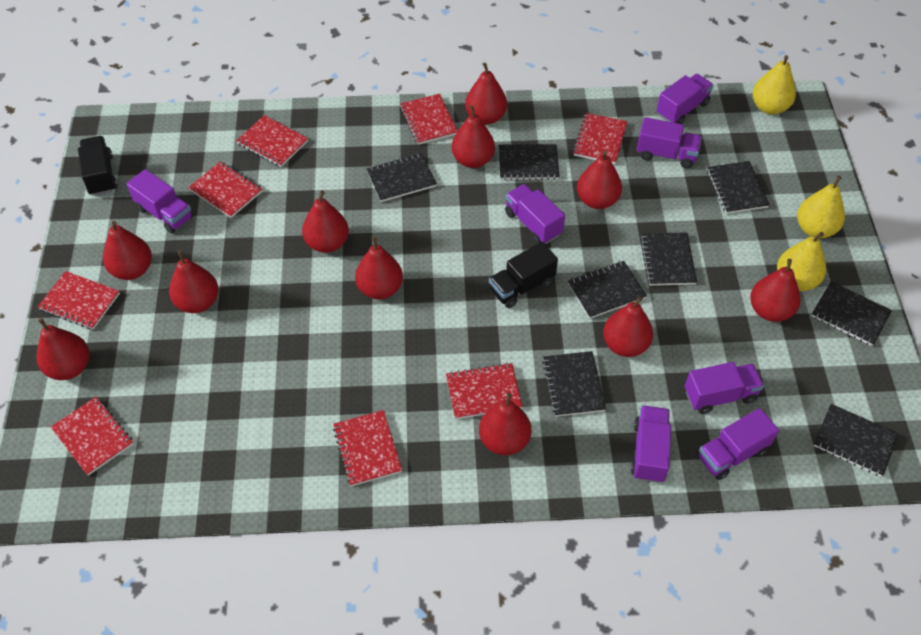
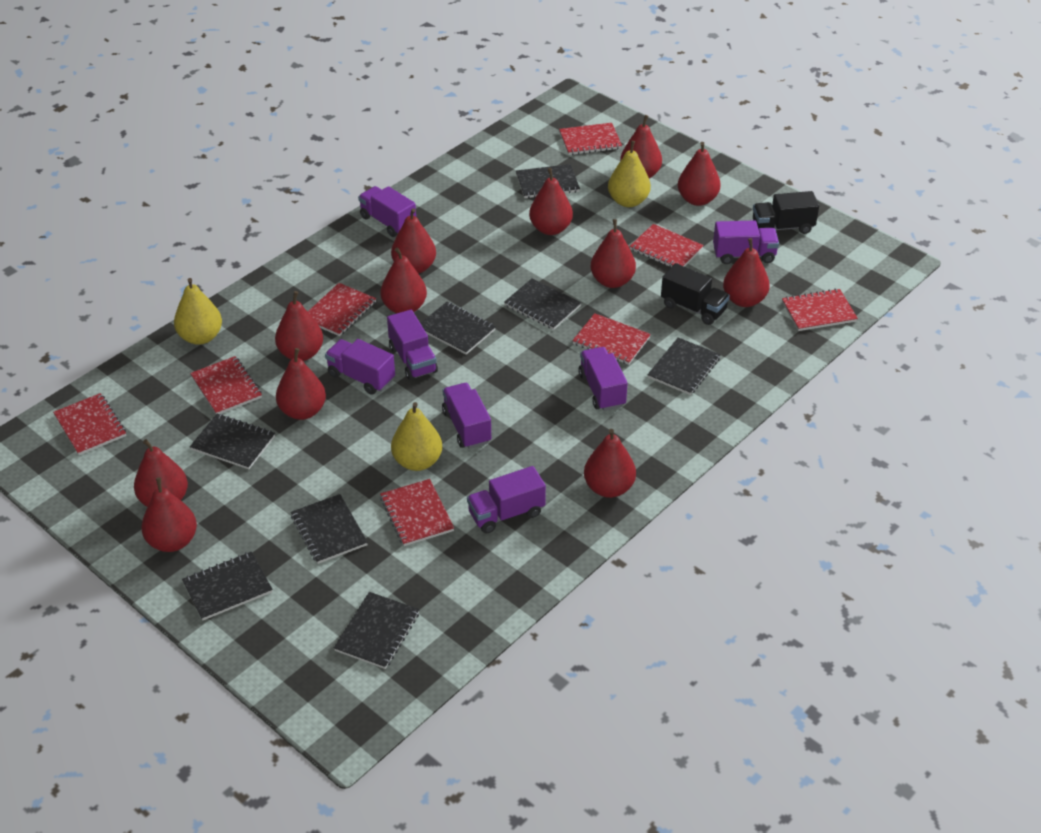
red pear: 11 -> 12

